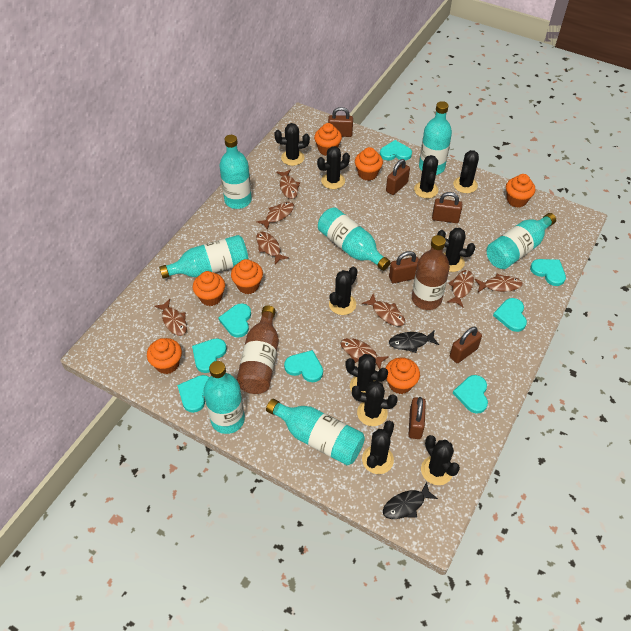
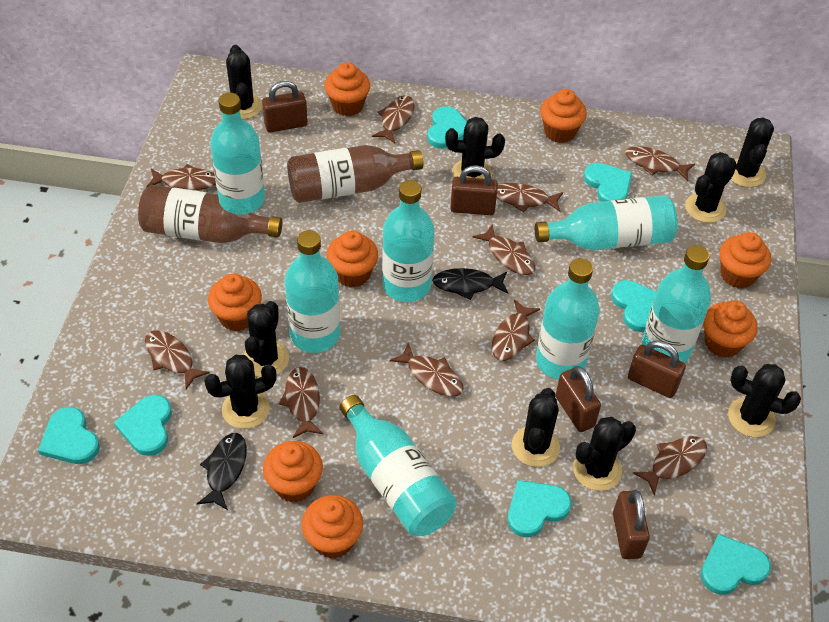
black cactus: 10 -> 9
brown fish: 8 -> 10
brown padlock: 6 -> 5
orange cupcake: 7 -> 8
turquoise heart: 8 -> 7

